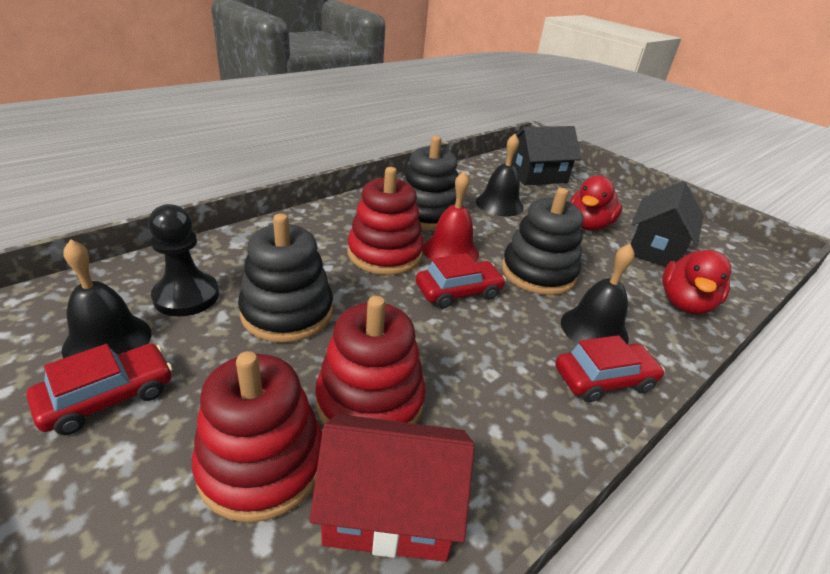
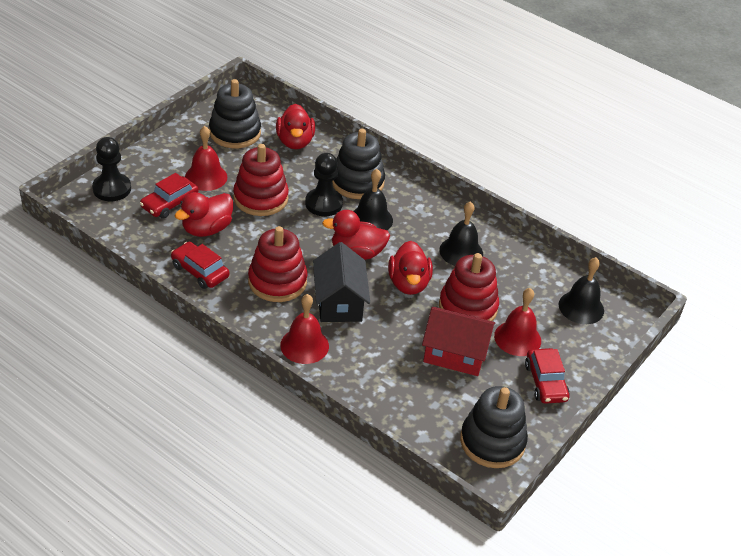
black house: 2 -> 1
black pawn: 1 -> 2
red bell: 1 -> 3
red duck: 2 -> 4

